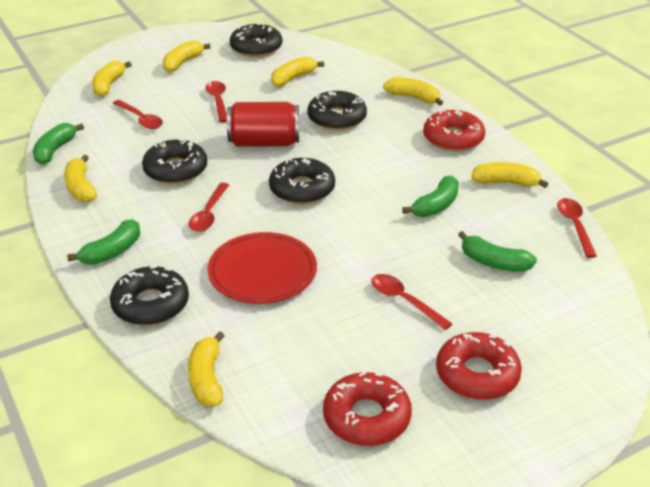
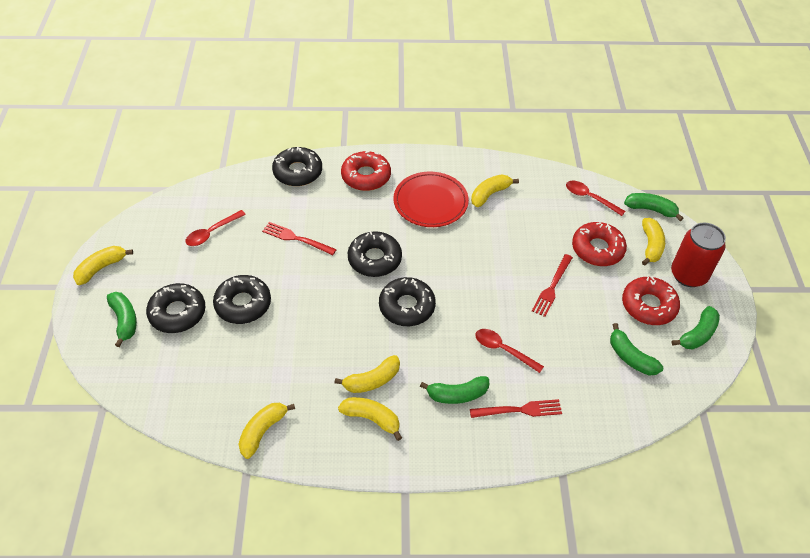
green banana: 4 -> 5
red fork: 0 -> 3
red spoon: 5 -> 3
yellow banana: 7 -> 6

